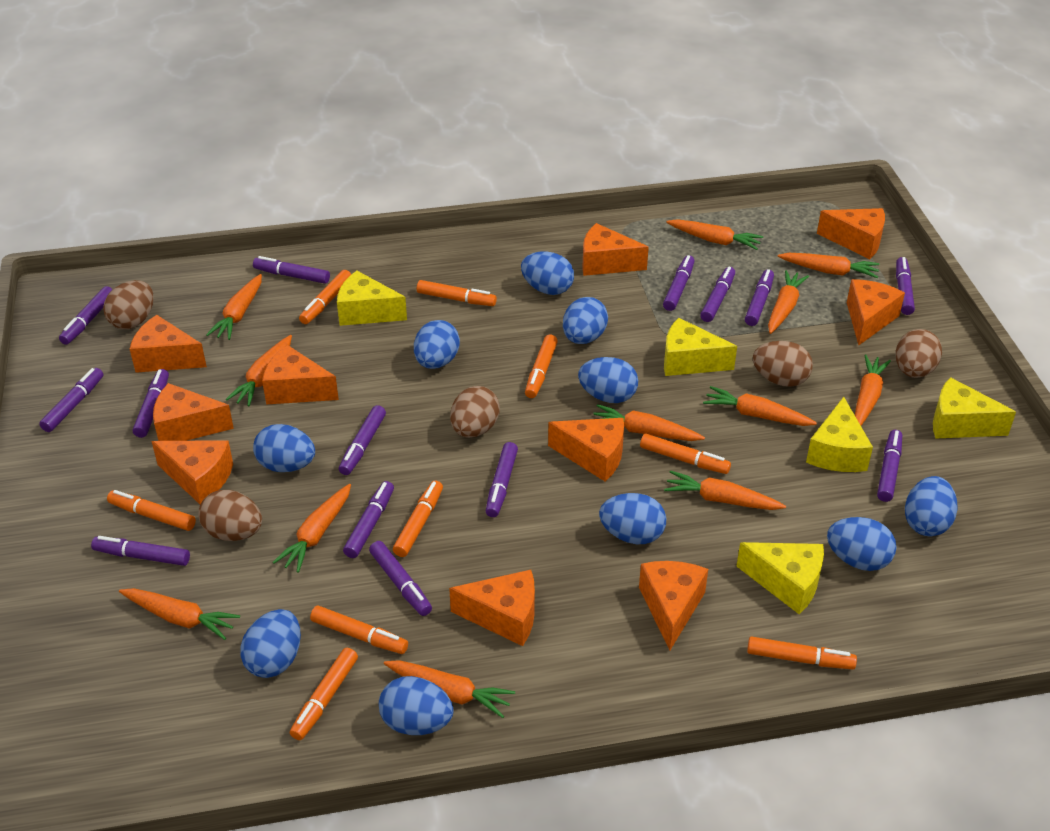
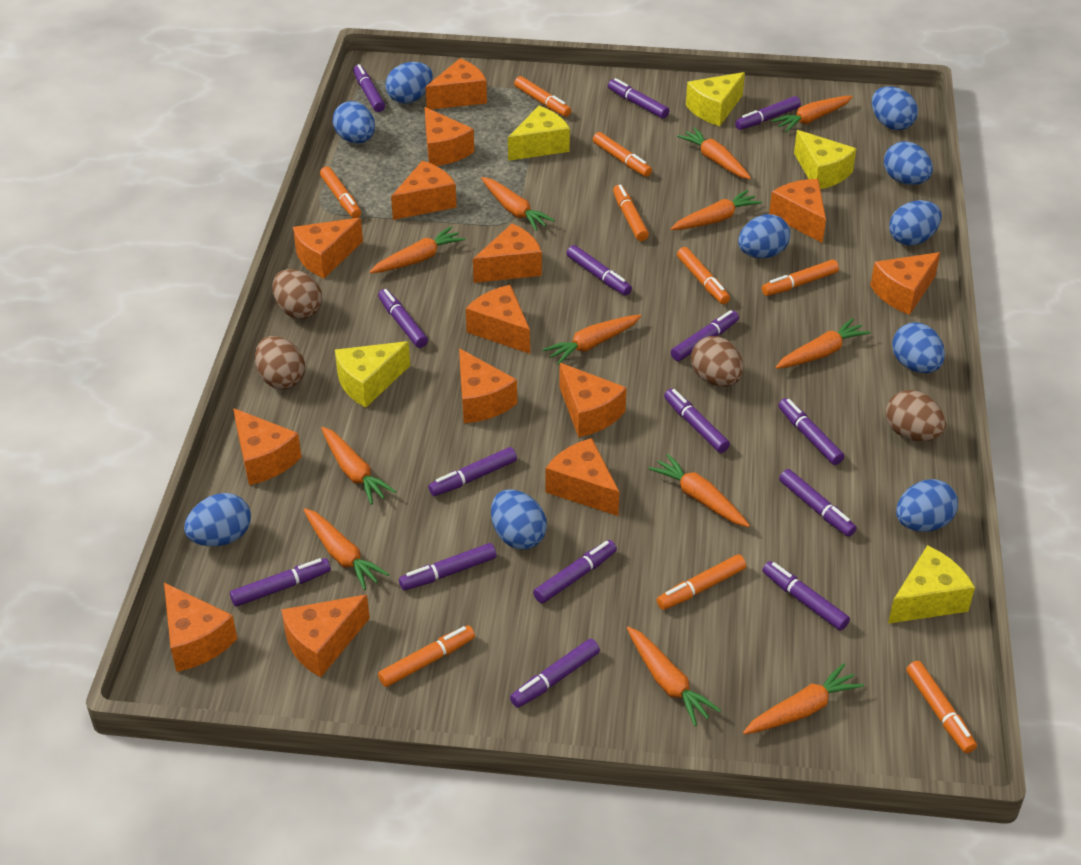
brown egg: 5 -> 4
orange cheese: 10 -> 14
purple marker: 14 -> 15

